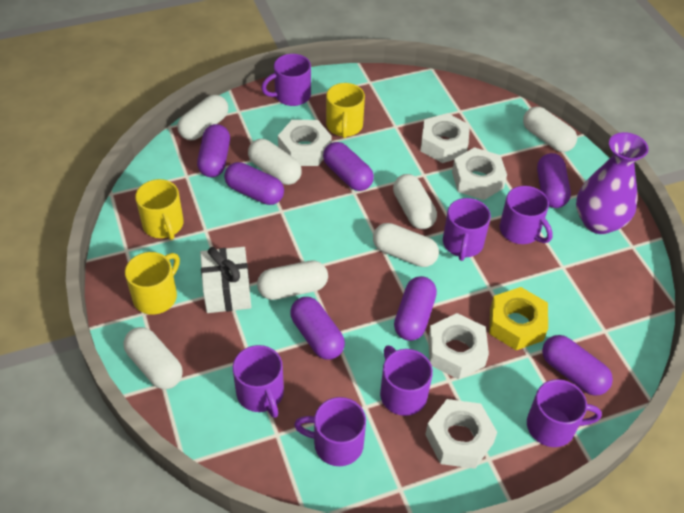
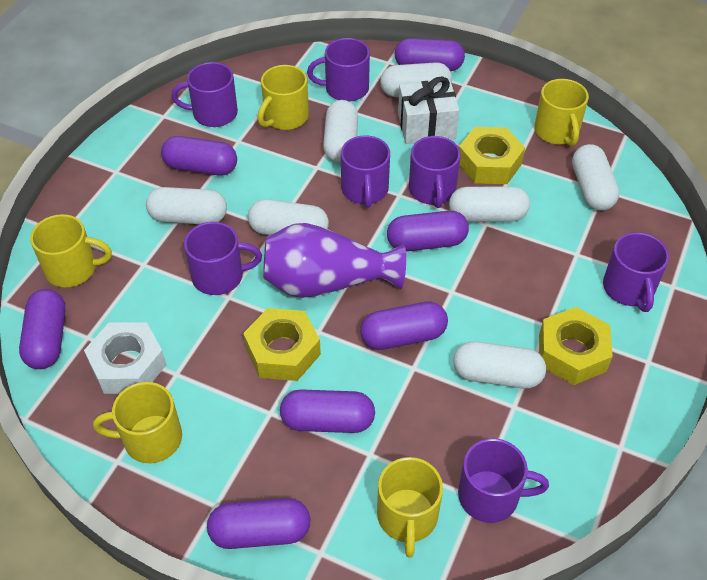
white nut: 5 -> 1
yellow mug: 3 -> 5
yellow nut: 1 -> 3

